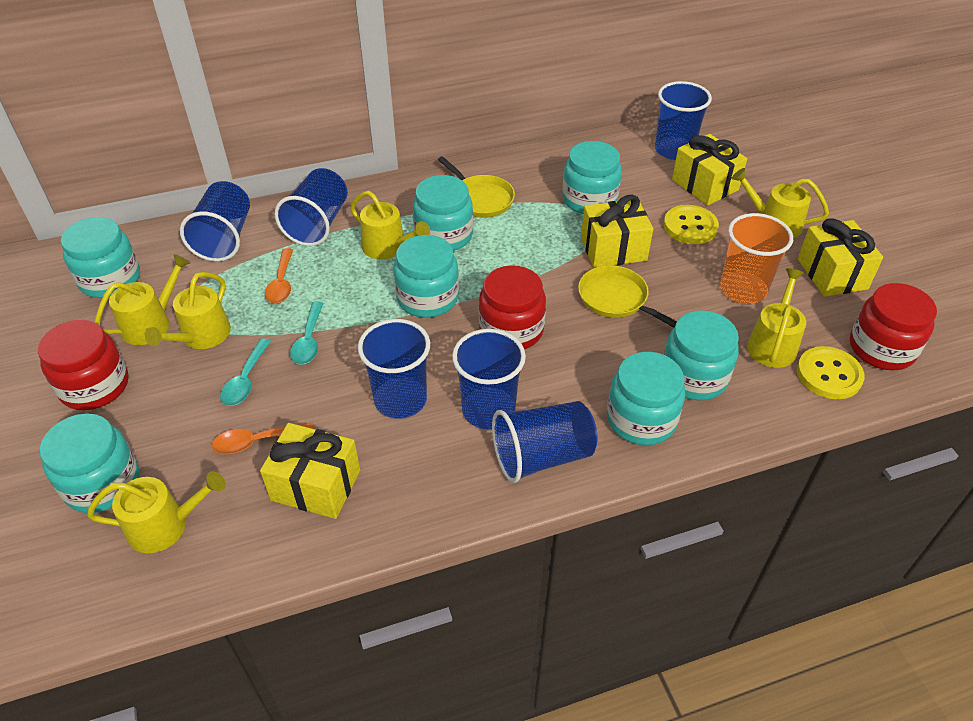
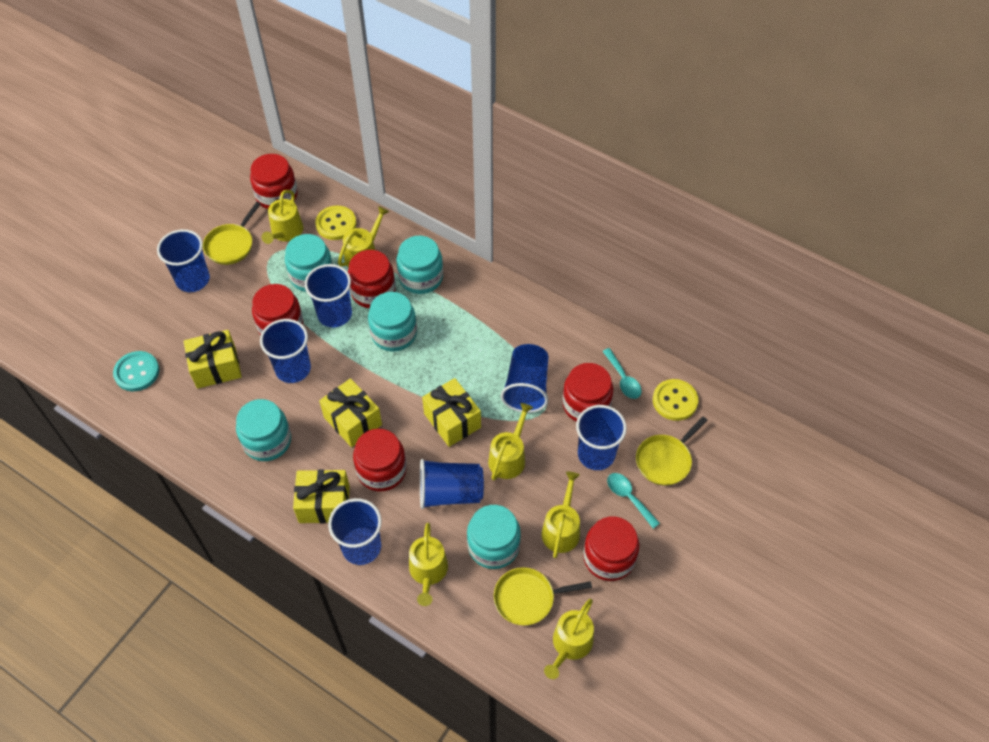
blue cup: 6 -> 7
orange cup: 1 -> 0
orange spoon: 2 -> 0
red jar: 3 -> 6
turquoise button: 0 -> 1
turquoise jar: 7 -> 5
yellow pan: 2 -> 3

